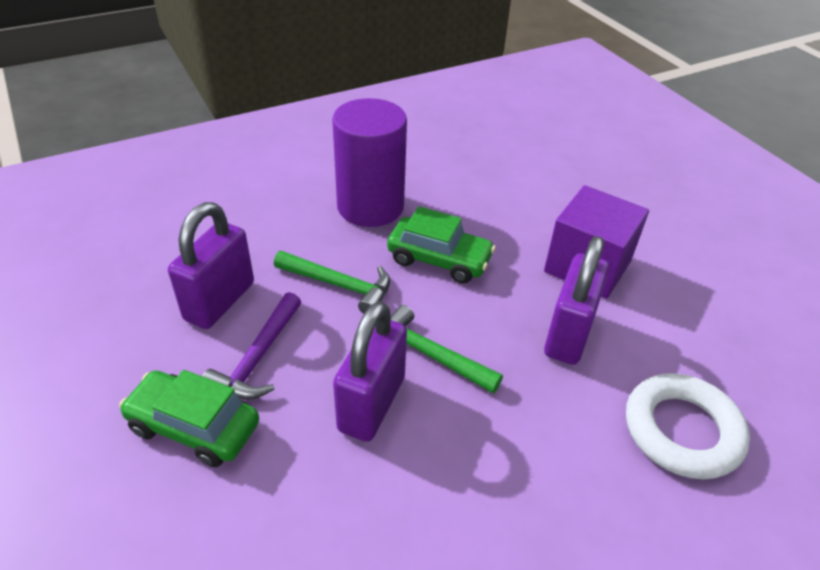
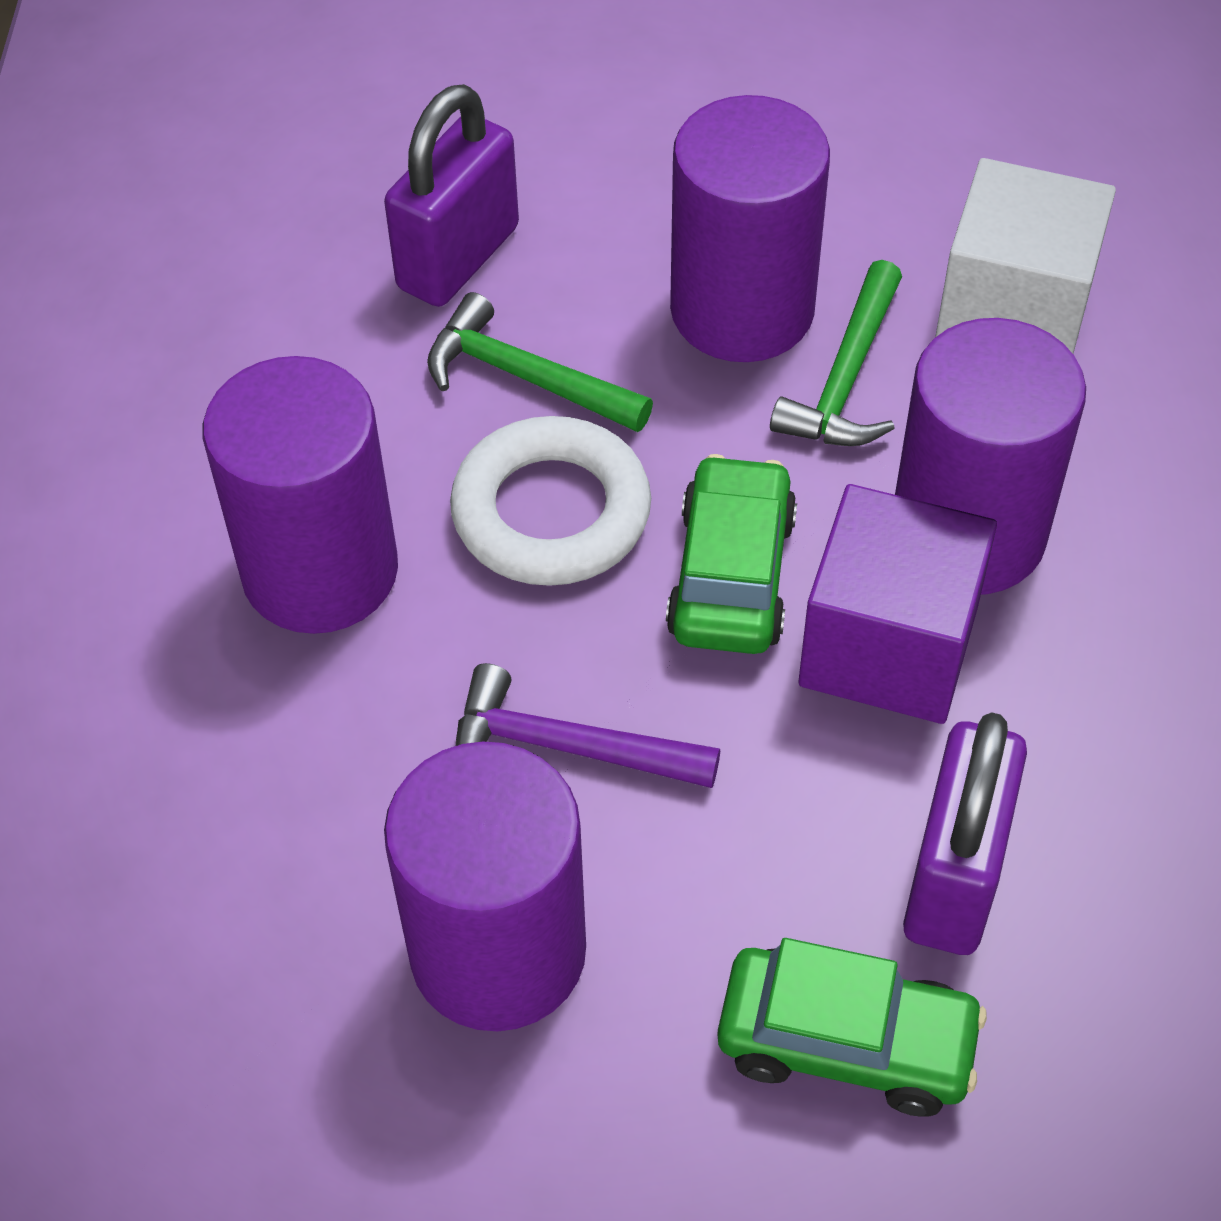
purple cylinder: 1 -> 4
purple padlock: 3 -> 2
white cube: 0 -> 1

